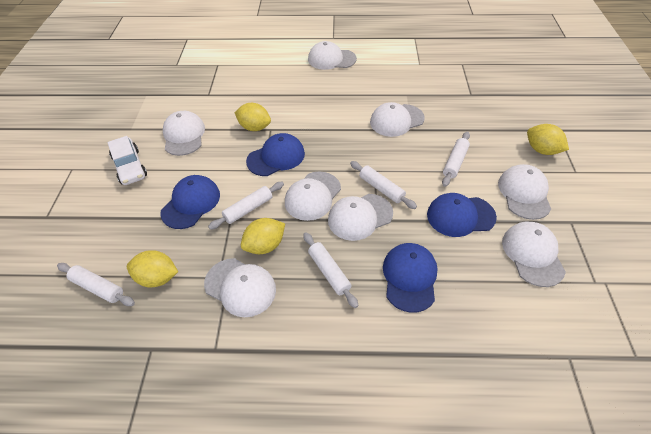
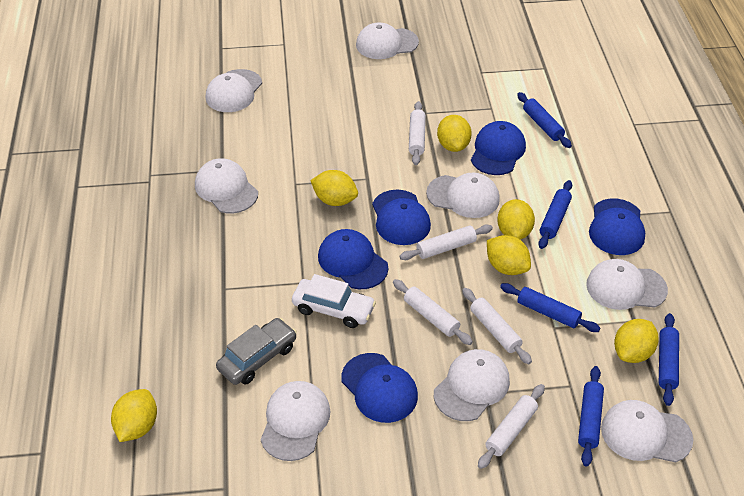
blue cap: 4 -> 5
blue rolling pin: 0 -> 5
grey car: 0 -> 1
yellow lemon: 4 -> 6

